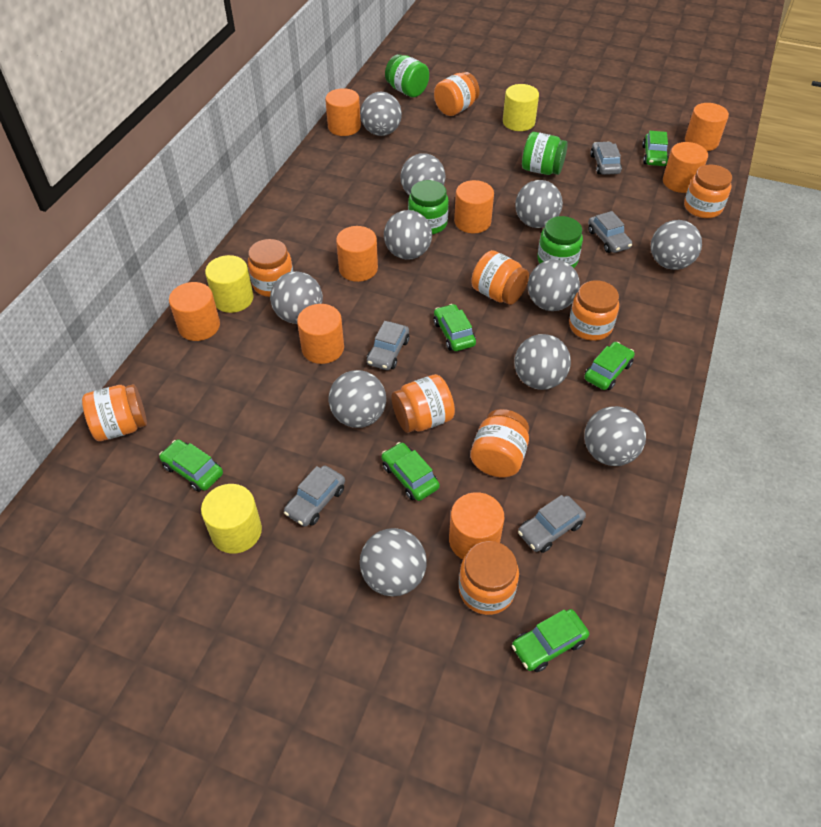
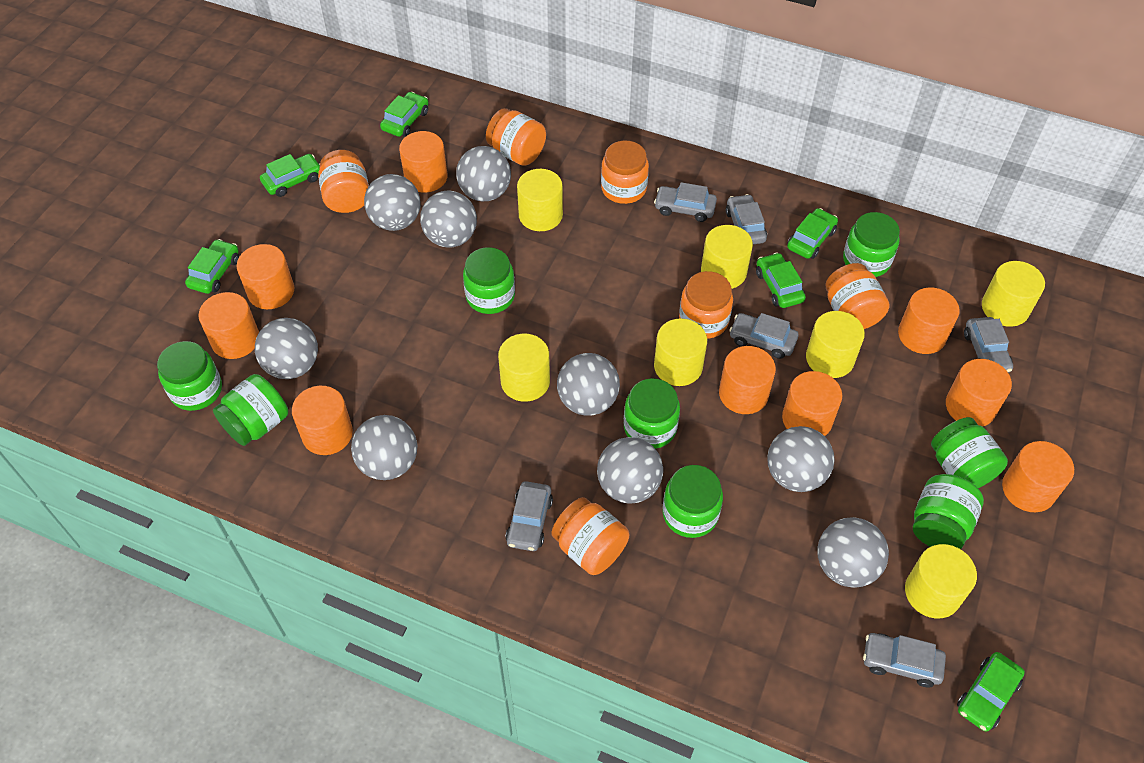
green jar: 4 -> 8
grey ball: 11 -> 9
grey car: 5 -> 6
orange cylinder: 8 -> 9
orange jar: 9 -> 6
yellow cylinder: 3 -> 7

